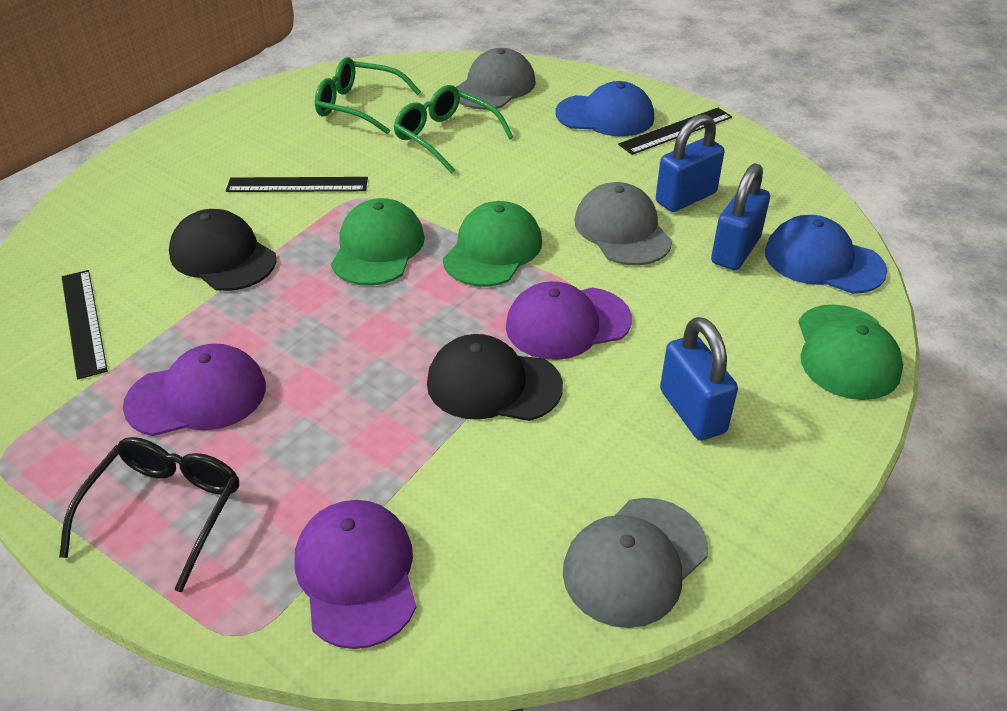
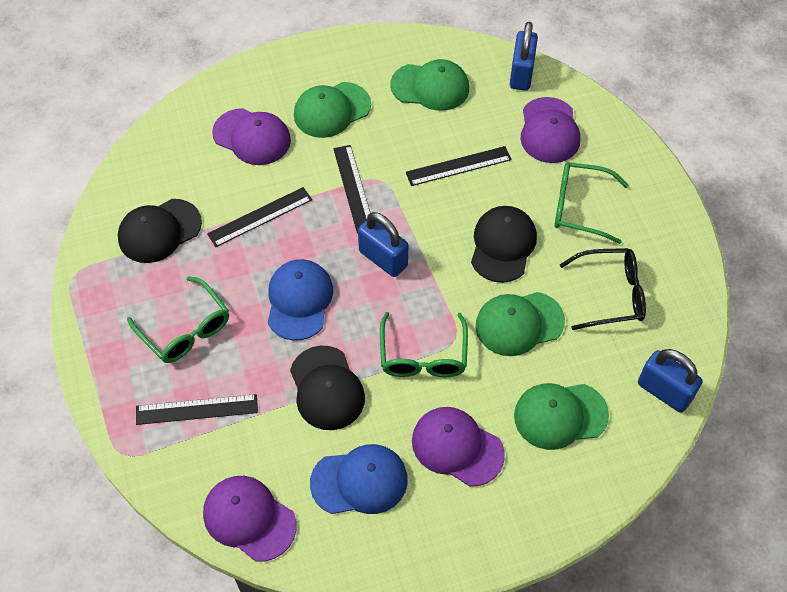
black cap: 2 -> 3
black ruler: 3 -> 4
green cap: 3 -> 4
green glasses: 2 -> 3
grey cap: 3 -> 0
purple cap: 3 -> 4

